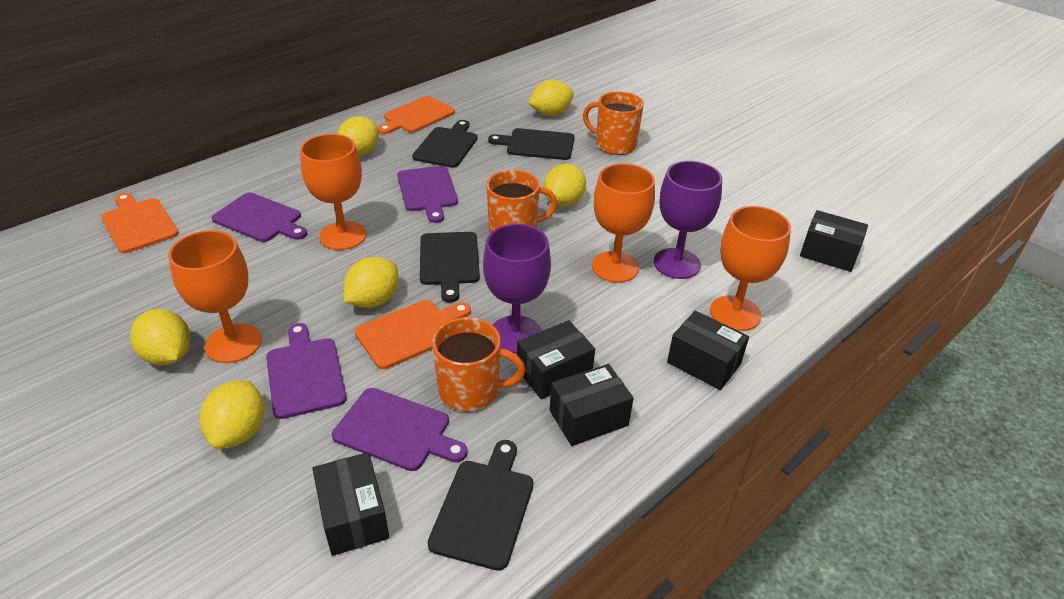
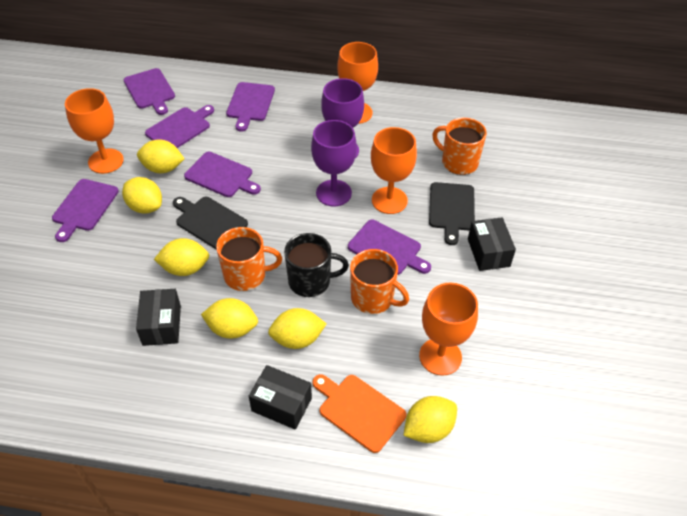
black box: 5 -> 3
black cutting board: 4 -> 2
black mug: 0 -> 1
orange cutting board: 3 -> 1
purple cutting board: 4 -> 6

